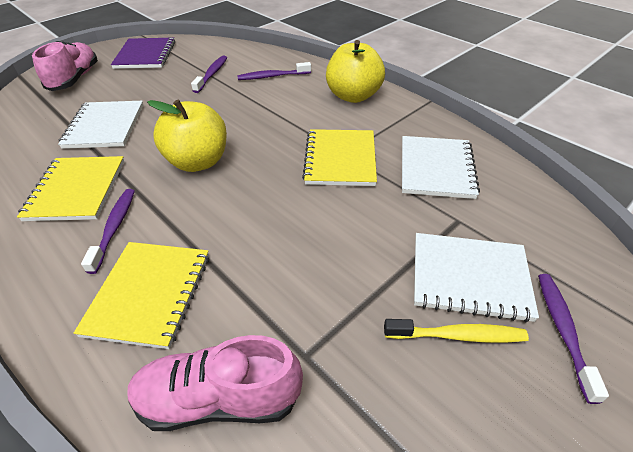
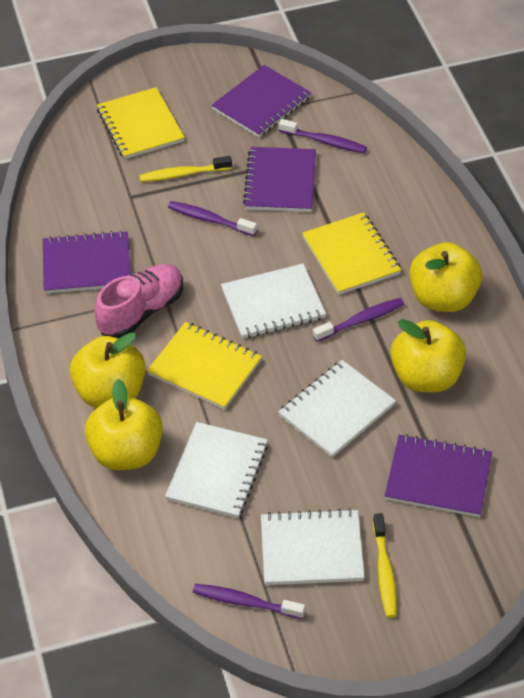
pink shoe: 2 -> 1
purple notebook: 1 -> 4
white notebook: 3 -> 4
yellow apple: 2 -> 4
yellow toothbrush: 1 -> 2

